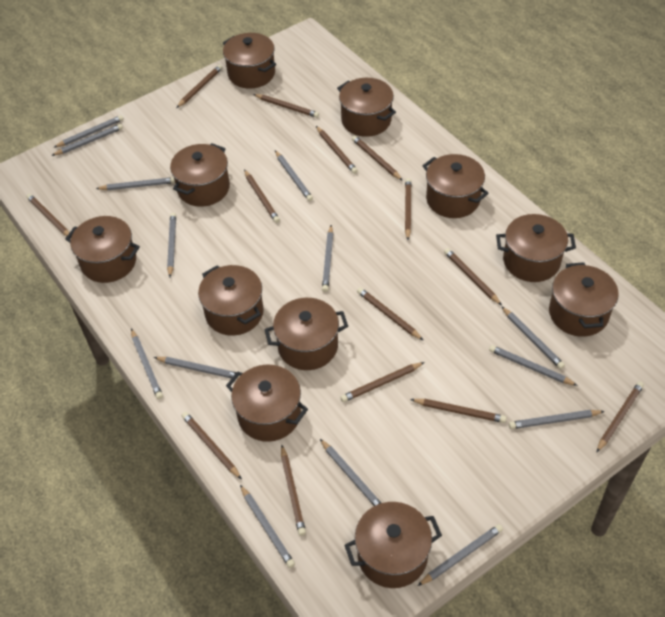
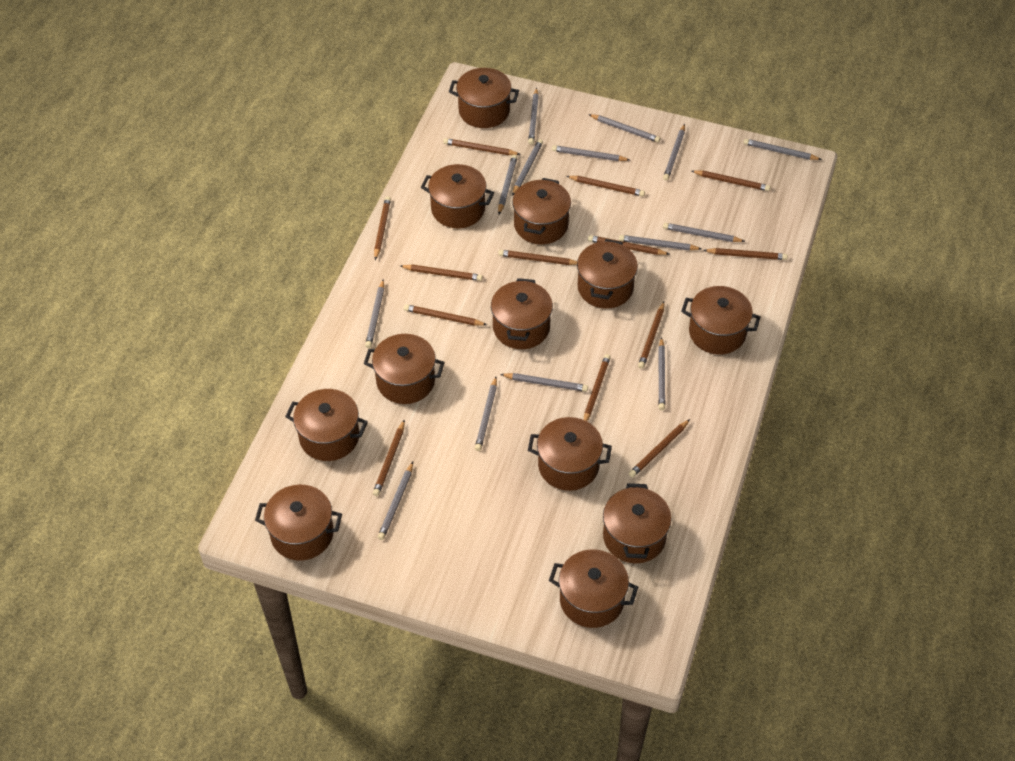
brown pencil: 14 -> 13
brown pot: 11 -> 12

